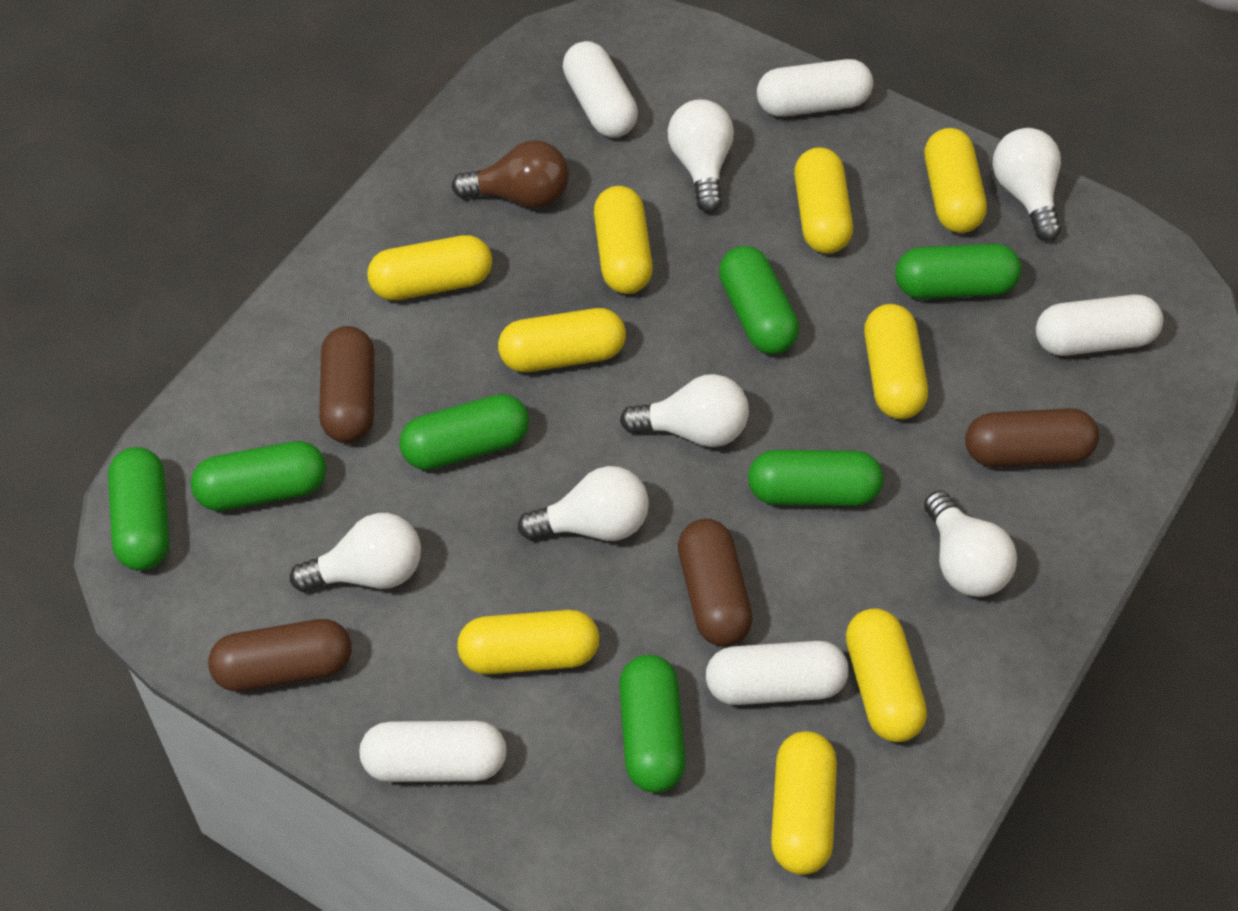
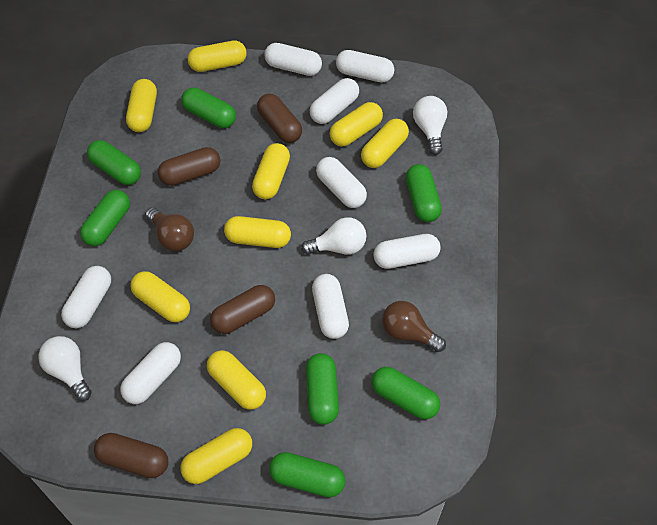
brown light bulb: 1 -> 2
white capsule: 5 -> 8
white light bulb: 6 -> 3

